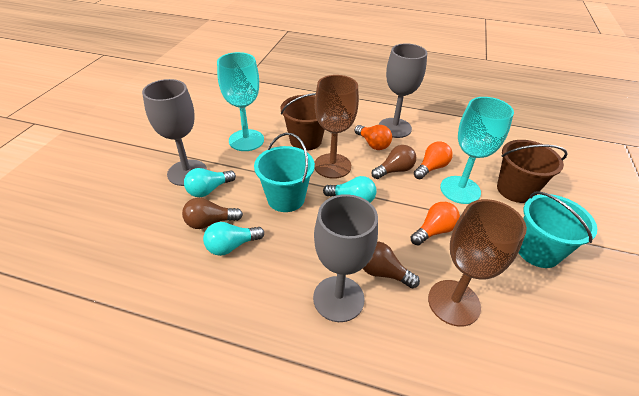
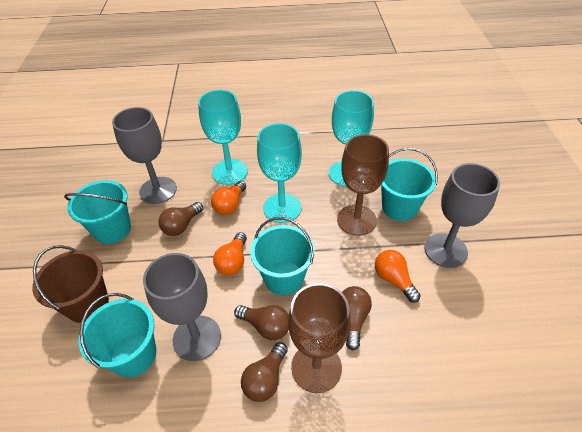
brown bucket: 2 -> 1
brown light bulb: 3 -> 4
turquoise bucket: 2 -> 4
turquoise goblet: 2 -> 3
turquoise light bulb: 3 -> 0

